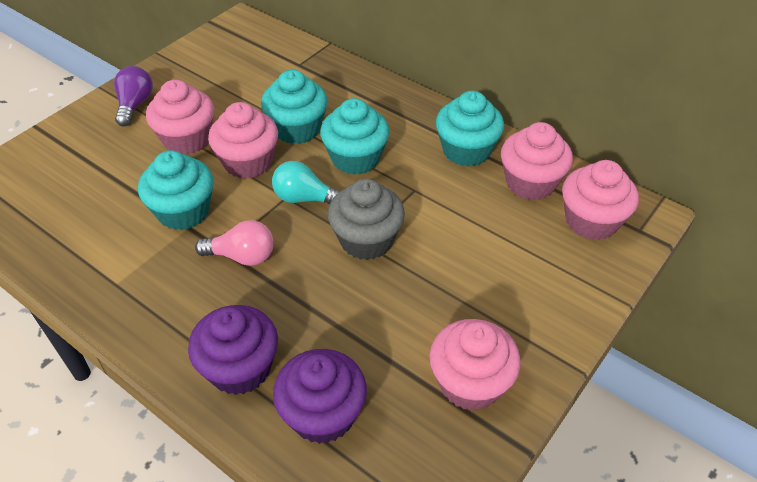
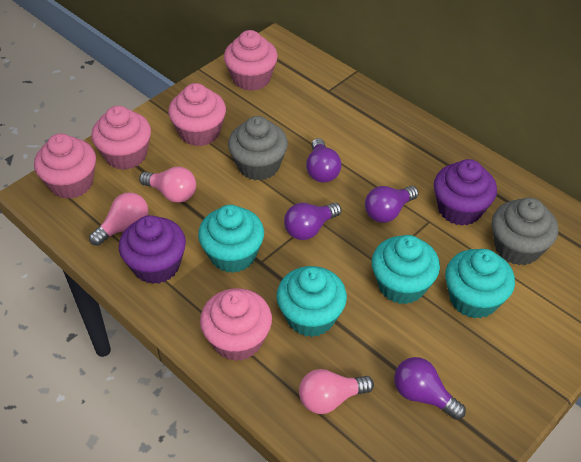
grey cupcake: 1 -> 2
pink light bulb: 1 -> 3
purple light bulb: 1 -> 4
turquoise light bulb: 1 -> 0

